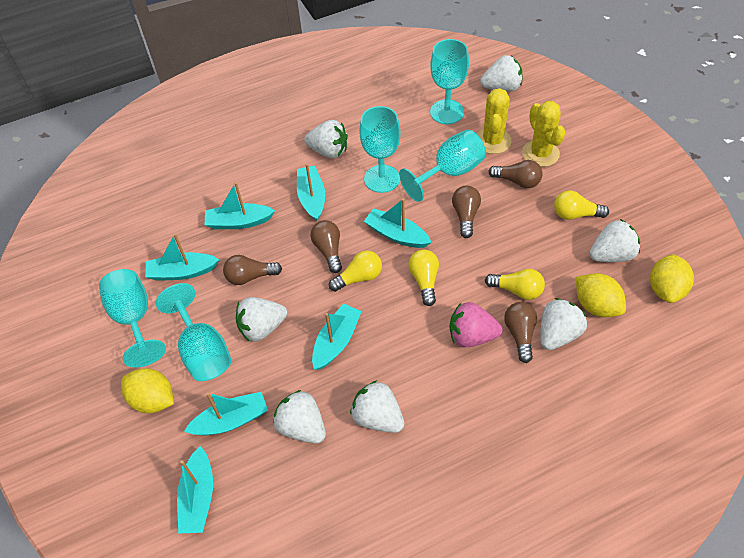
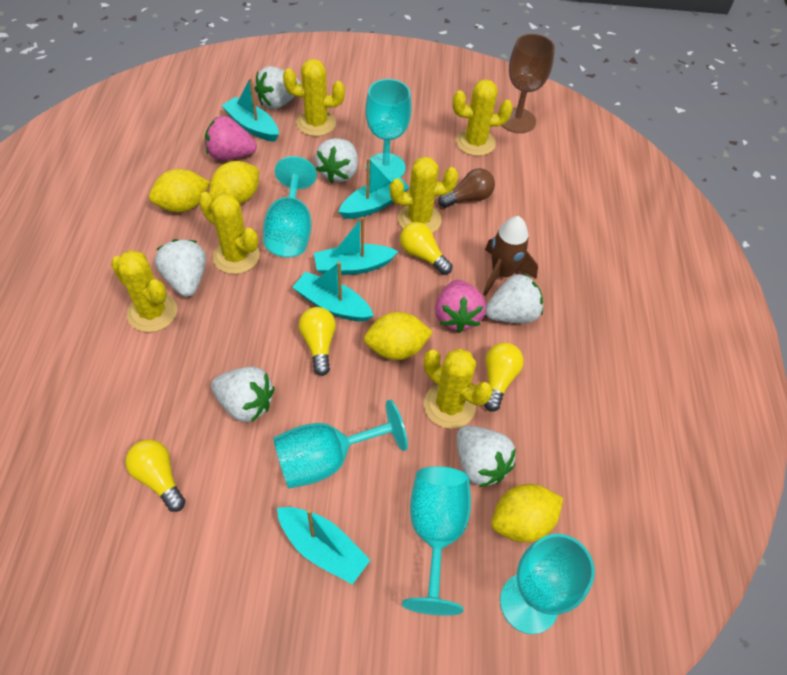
brown goblet: 0 -> 1
brown light bulb: 5 -> 1
brown rocket: 0 -> 1
pink strawberry: 1 -> 2
turquoise boat: 7 -> 5
white strawberry: 7 -> 6
yellow cactus: 2 -> 6
yellow lemon: 3 -> 4

